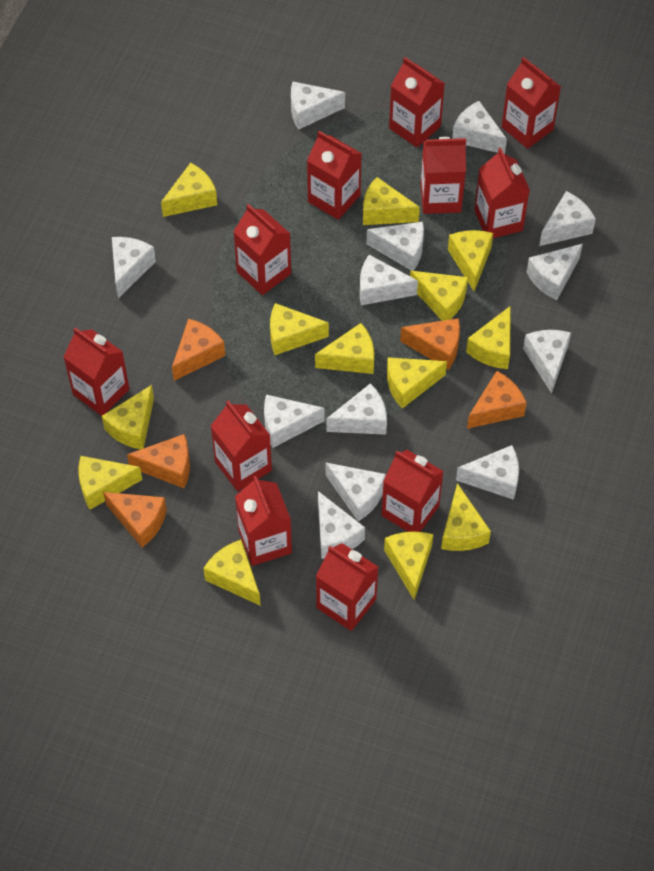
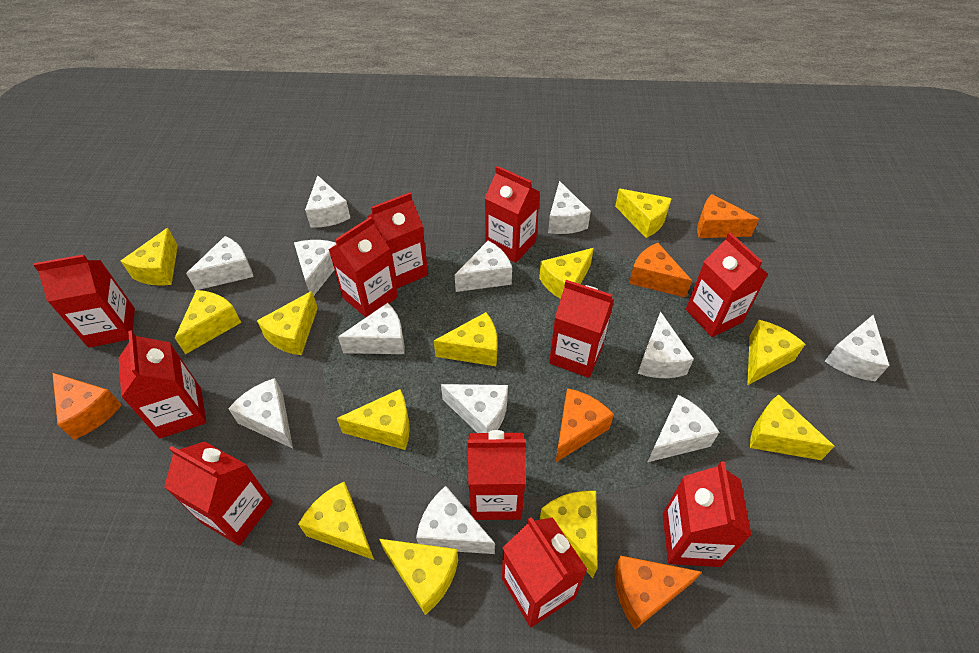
white cheese: 13 -> 12
yellow cheese: 13 -> 12

